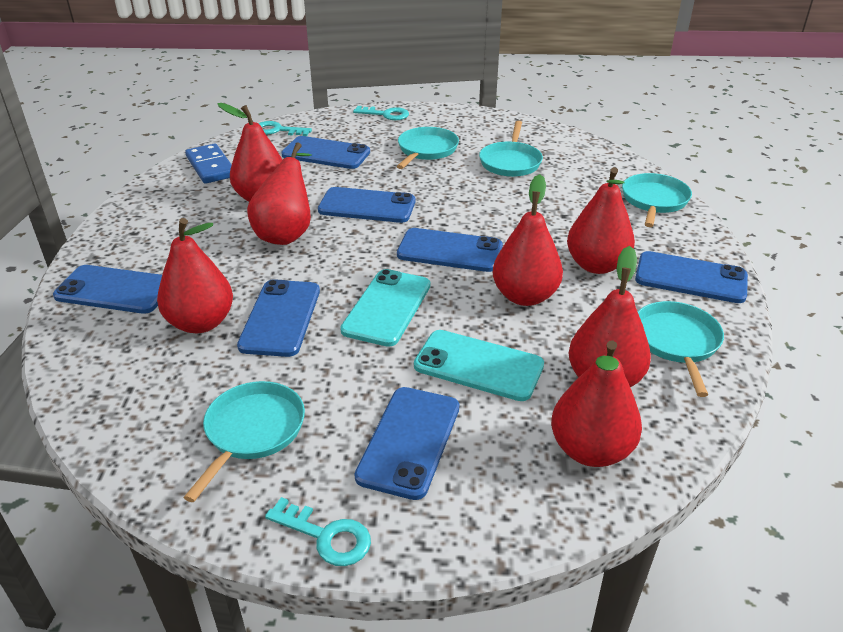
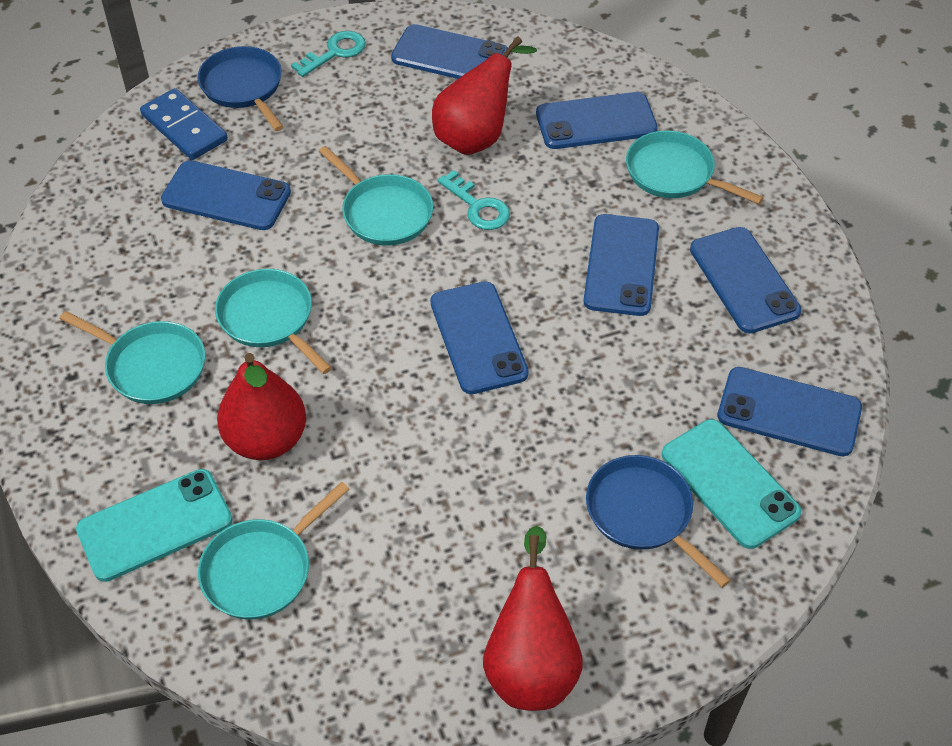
blue pan: 0 -> 2
red pear: 7 -> 3
turquoise key: 3 -> 2

